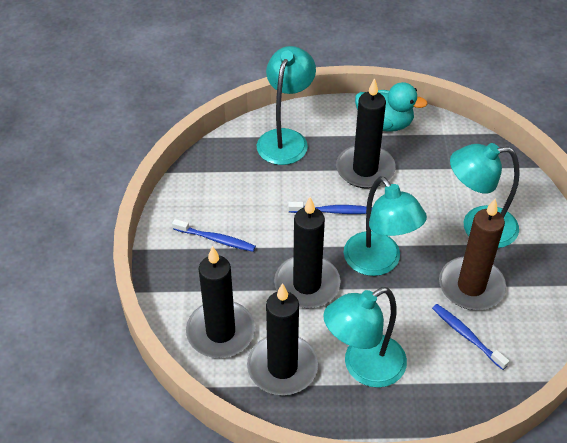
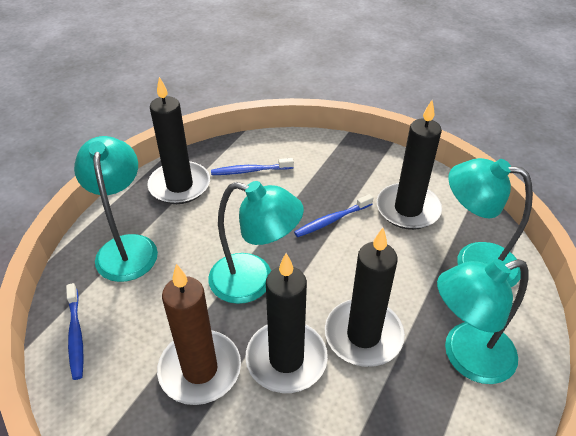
turquoise duck: 1 -> 0

